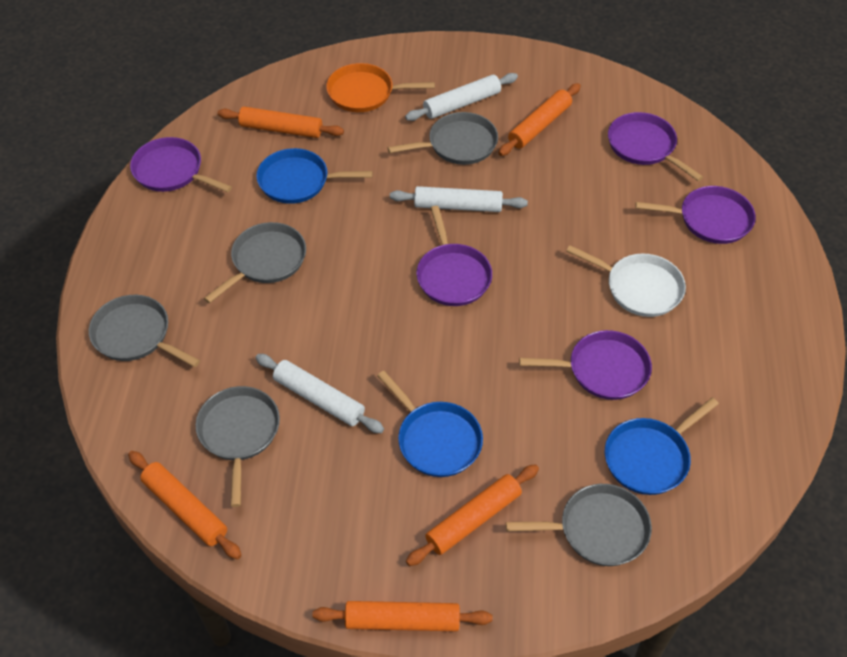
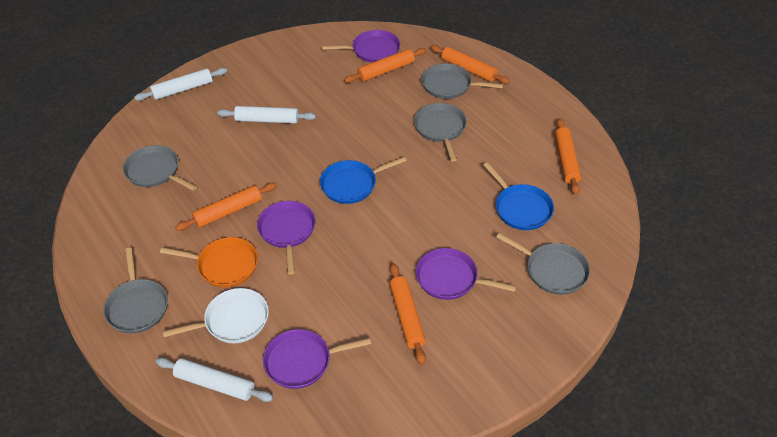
blue pan: 3 -> 2
purple pan: 5 -> 4

